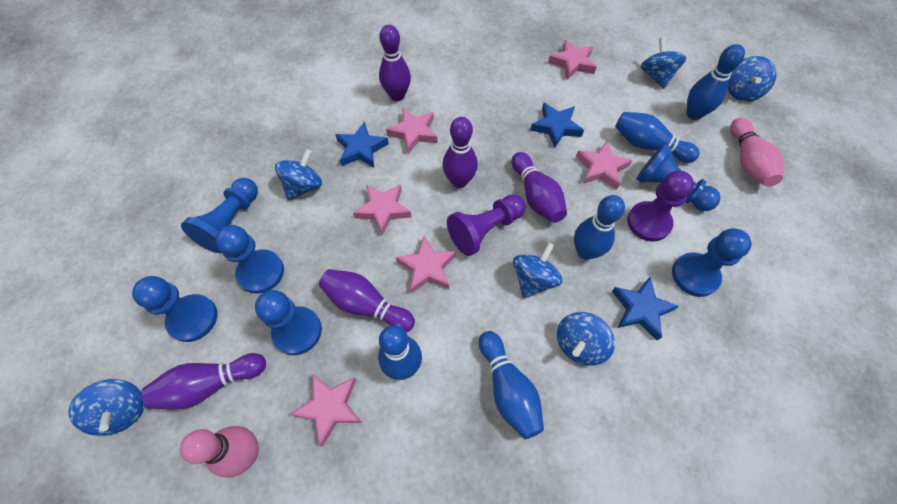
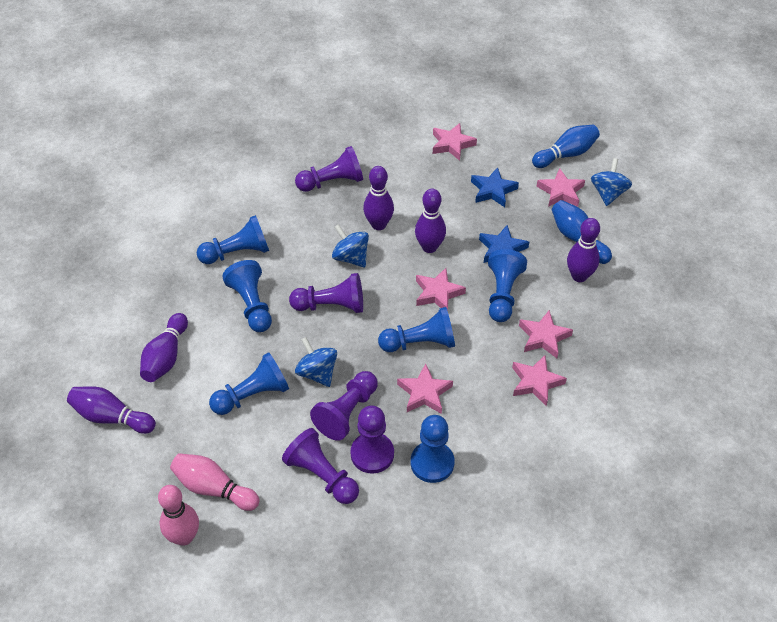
blue bowling pin: 5 -> 2
blue spinning top: 6 -> 3
blue star: 3 -> 2
purple pawn: 2 -> 5

